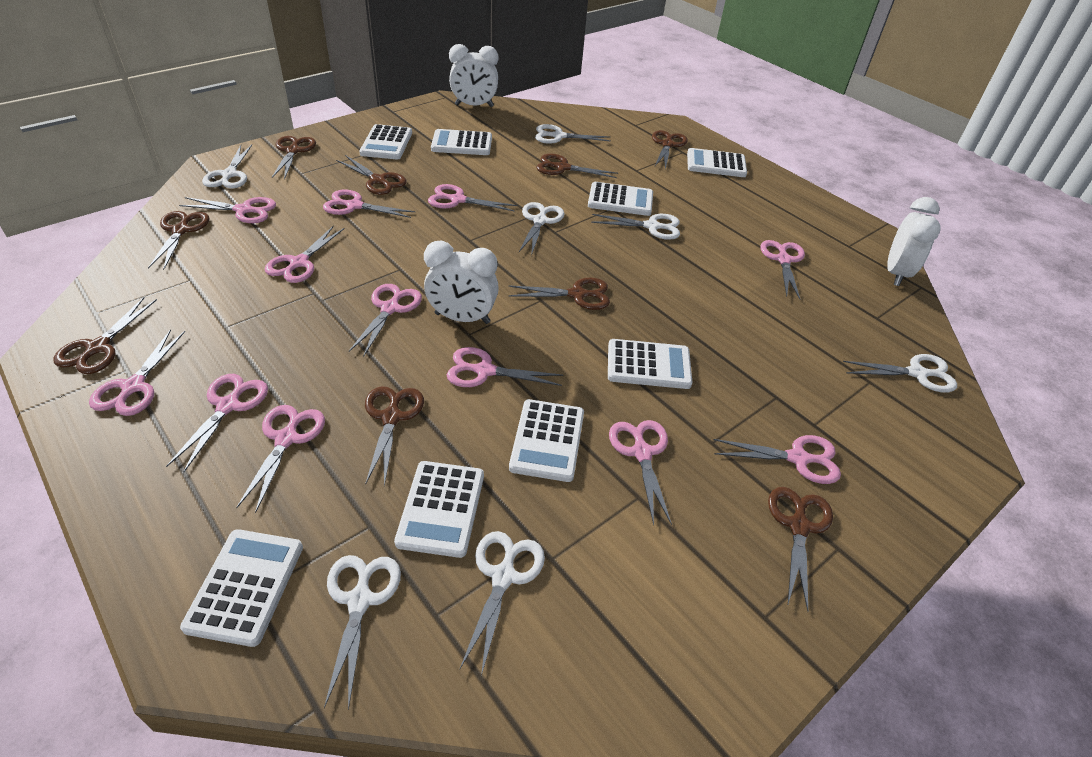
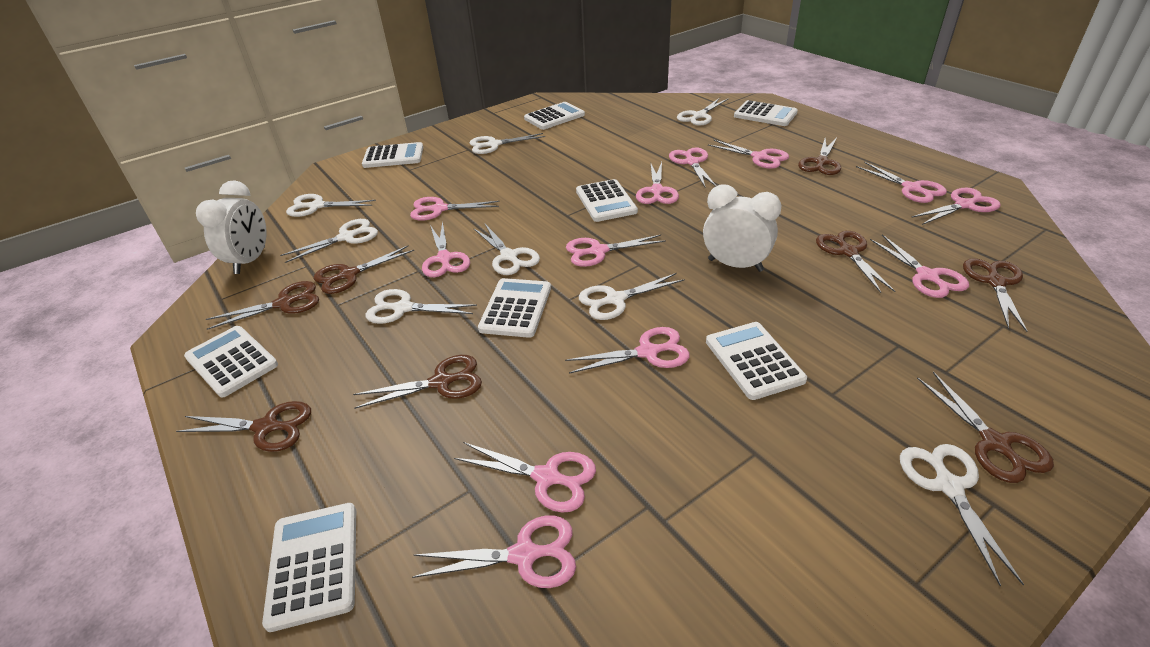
brown scissors: 9 -> 8
white clock: 3 -> 2
white scissors: 7 -> 8

